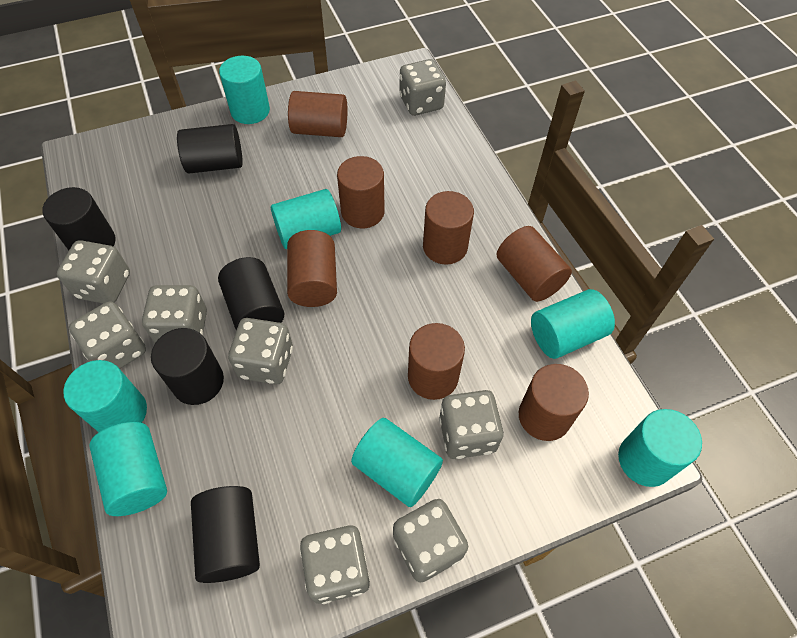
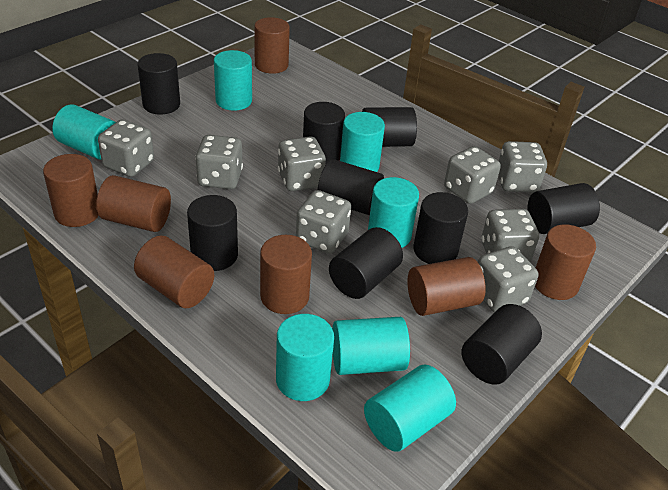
black cylinder: 5 -> 9

